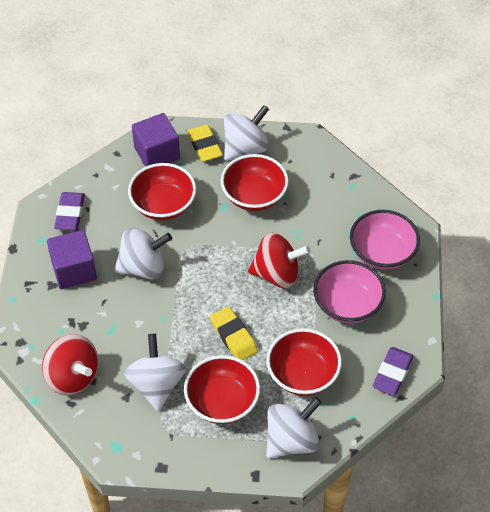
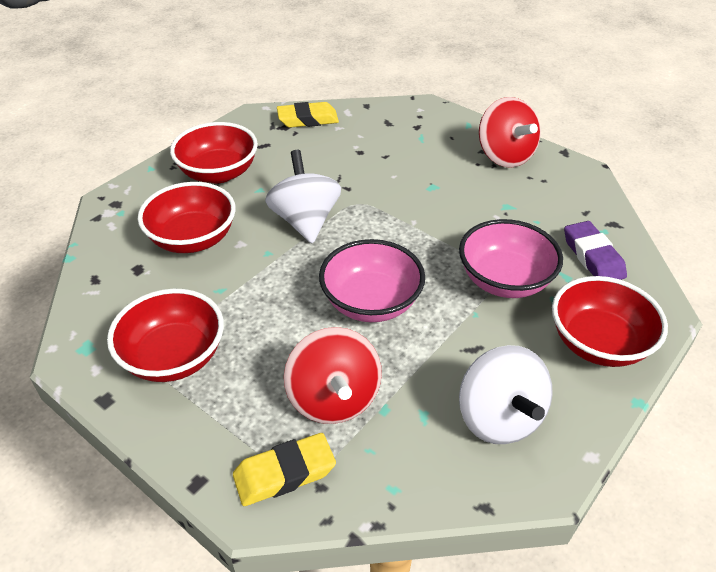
purple cube: 2 -> 0
purple eraser: 2 -> 1
white spinning top: 4 -> 2

